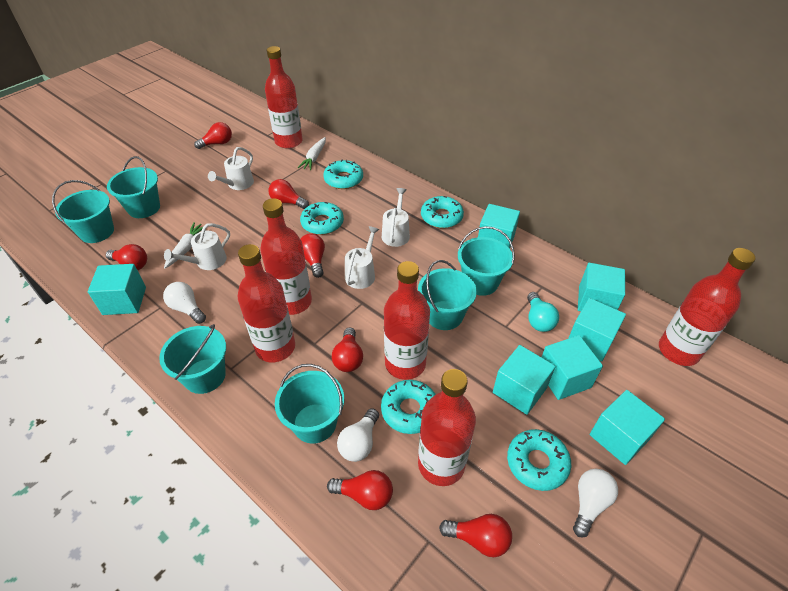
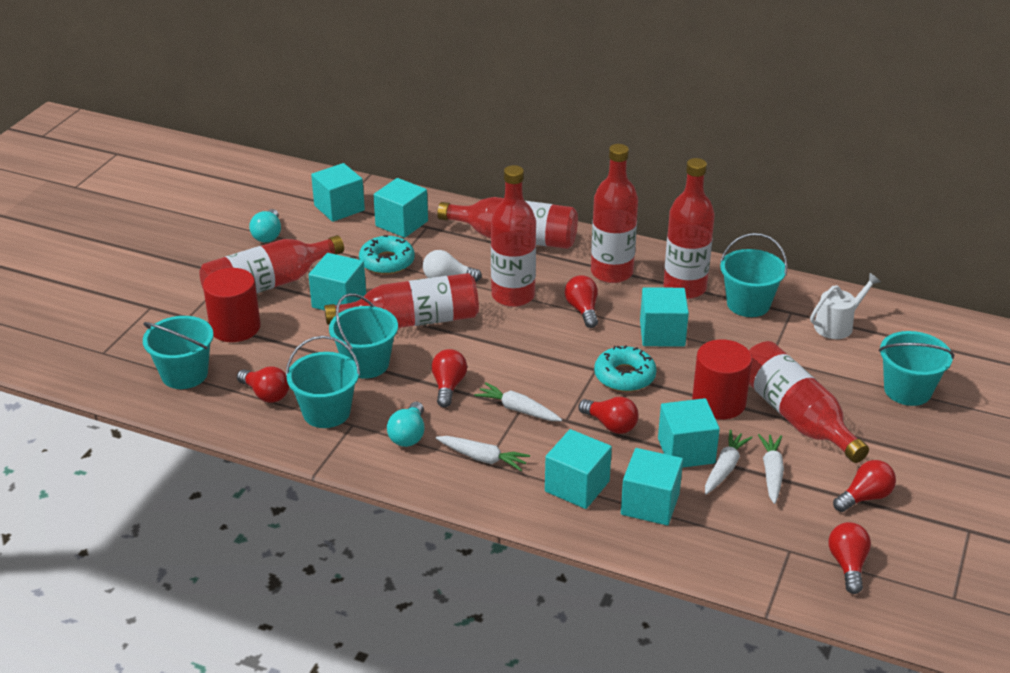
red bottle: 6 -> 7
red cylinder: 0 -> 2
red light bulb: 7 -> 6
turquoise bucket: 6 -> 5
turquoise donut: 5 -> 2
turquoise light bulb: 1 -> 2
white carrot: 2 -> 4
white light bulb: 3 -> 1
white watering can: 4 -> 1

